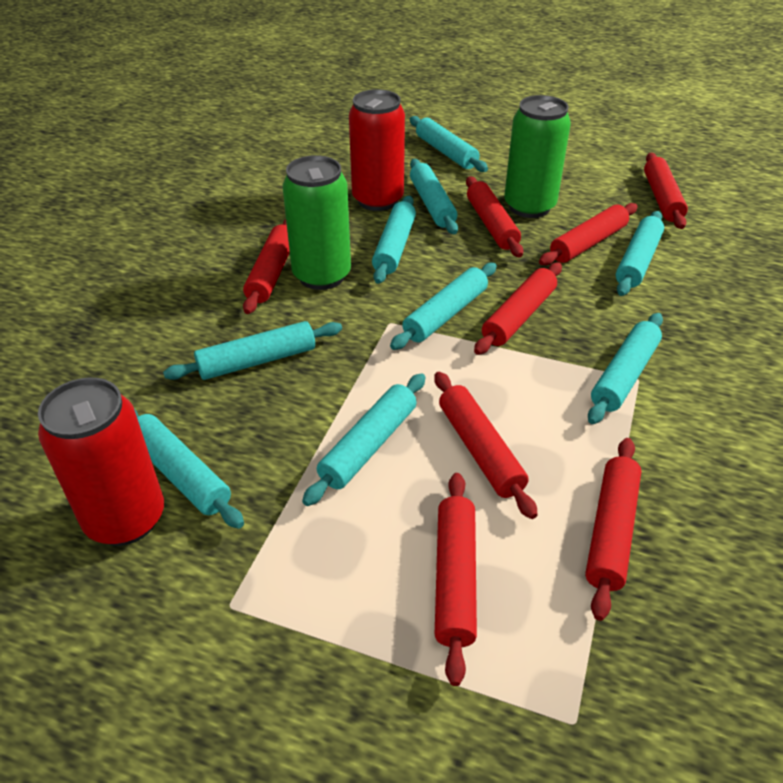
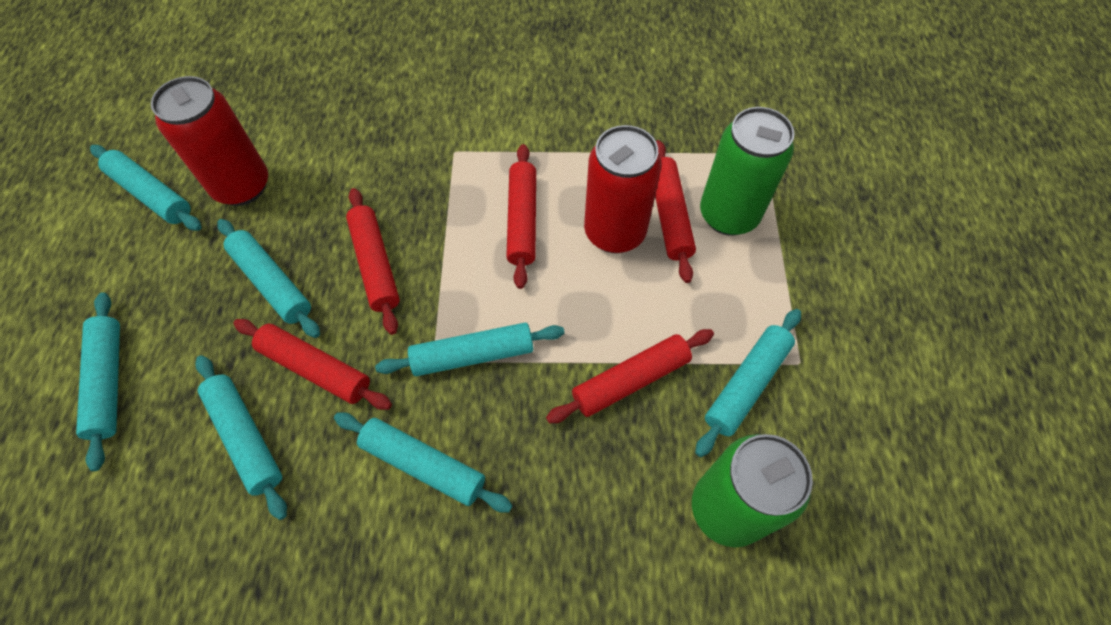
red rolling pin: 8 -> 5
turquoise rolling pin: 9 -> 7

